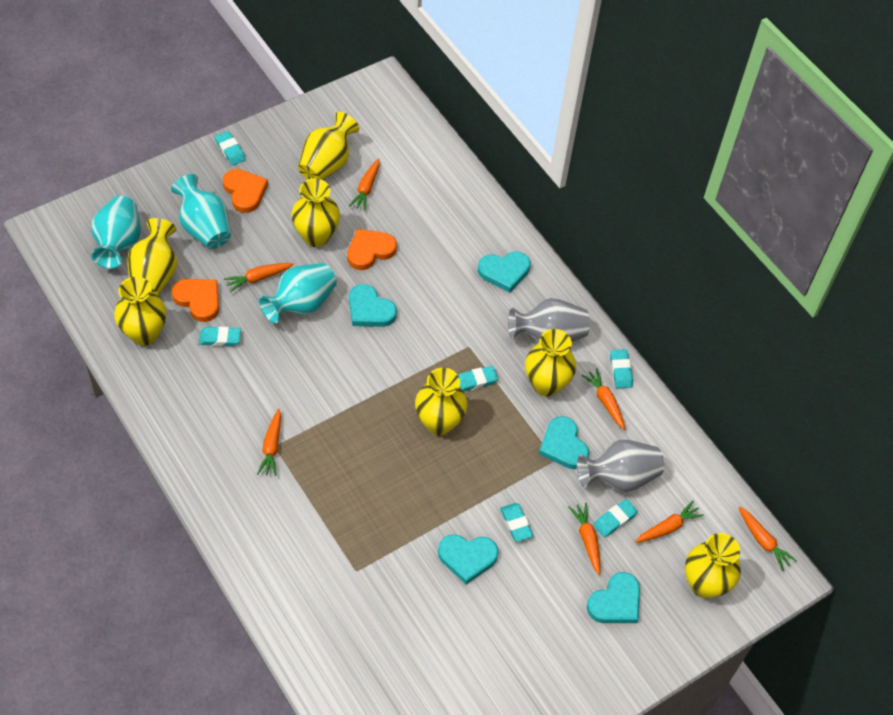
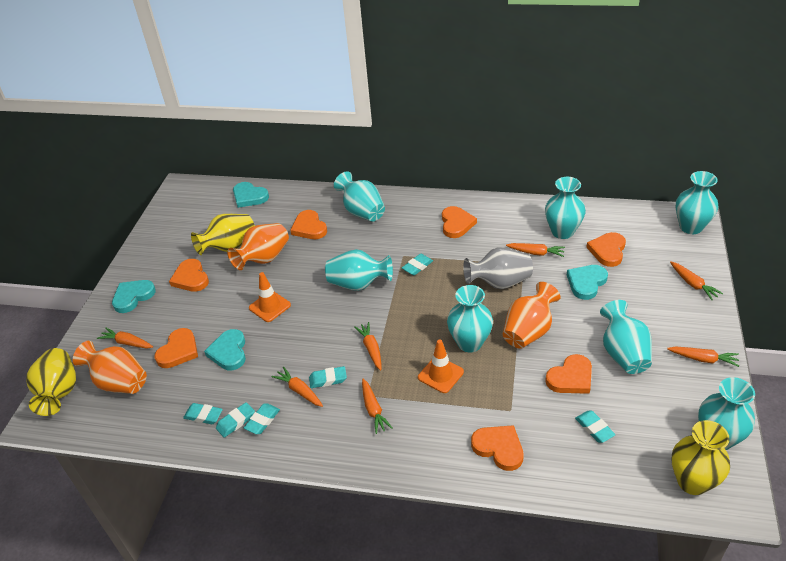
grey vase: 2 -> 1
orange heart: 3 -> 7
orange traffic cone: 0 -> 2
orange vase: 0 -> 3
turquoise heart: 5 -> 4
turquoise vase: 3 -> 7
yellow vase: 7 -> 3

